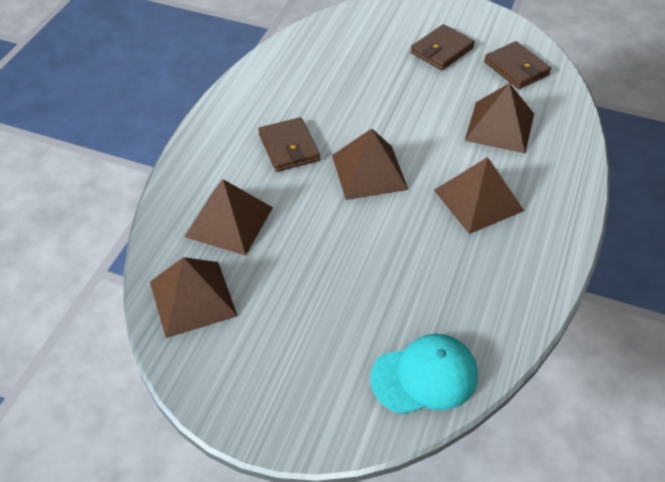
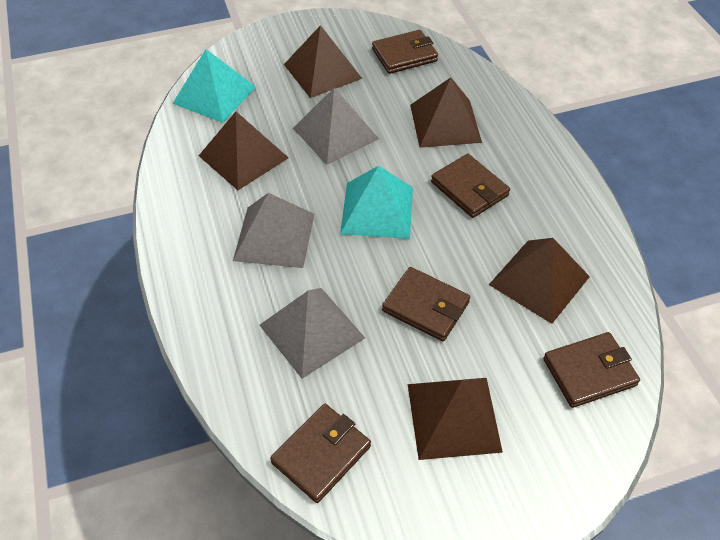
brown wallet: 3 -> 5
grey pyramid: 0 -> 3
turquoise cap: 1 -> 0
turquoise pyramid: 0 -> 2

